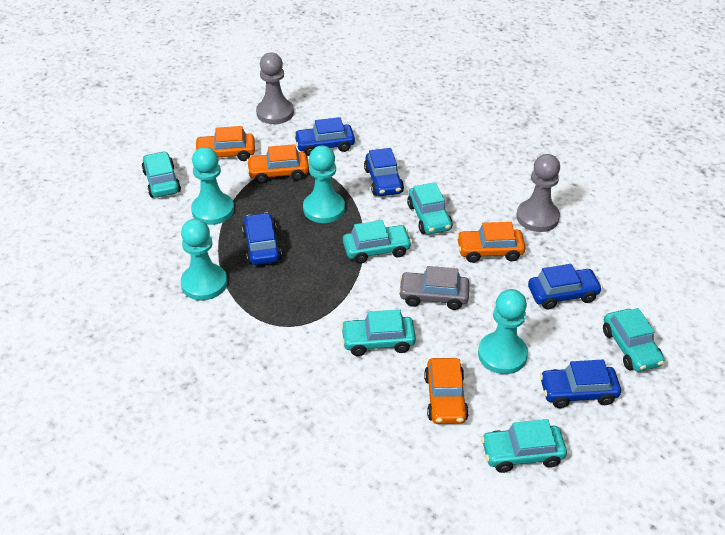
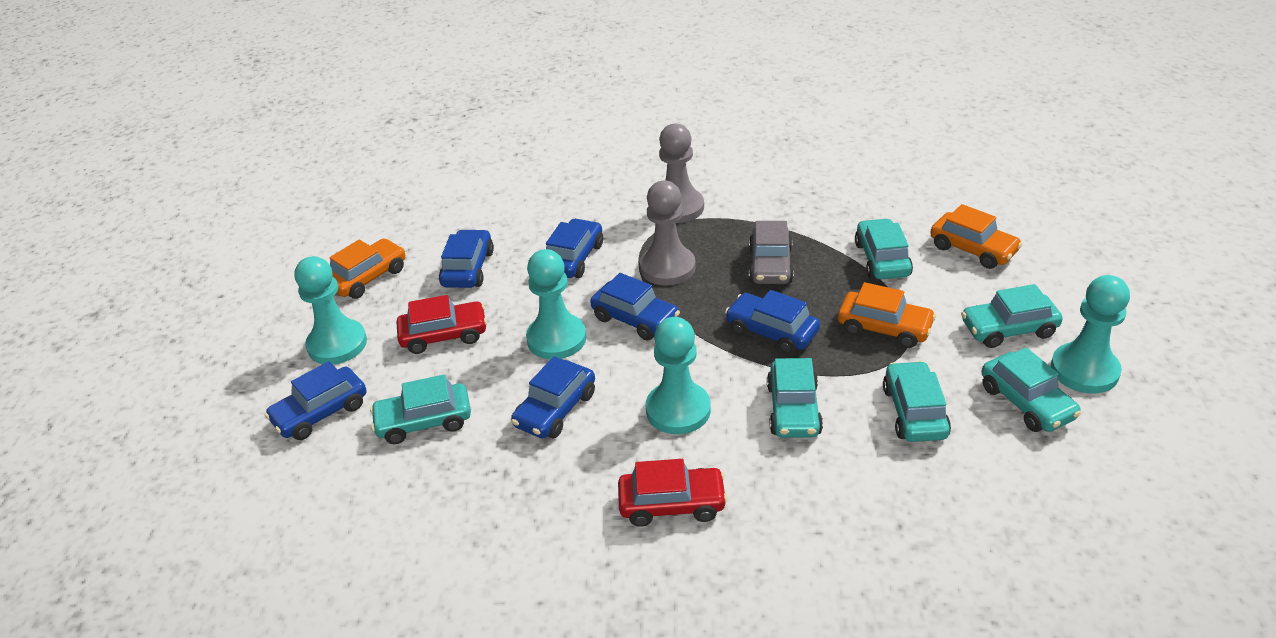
blue car: 5 -> 6
orange car: 4 -> 3
red car: 0 -> 2

